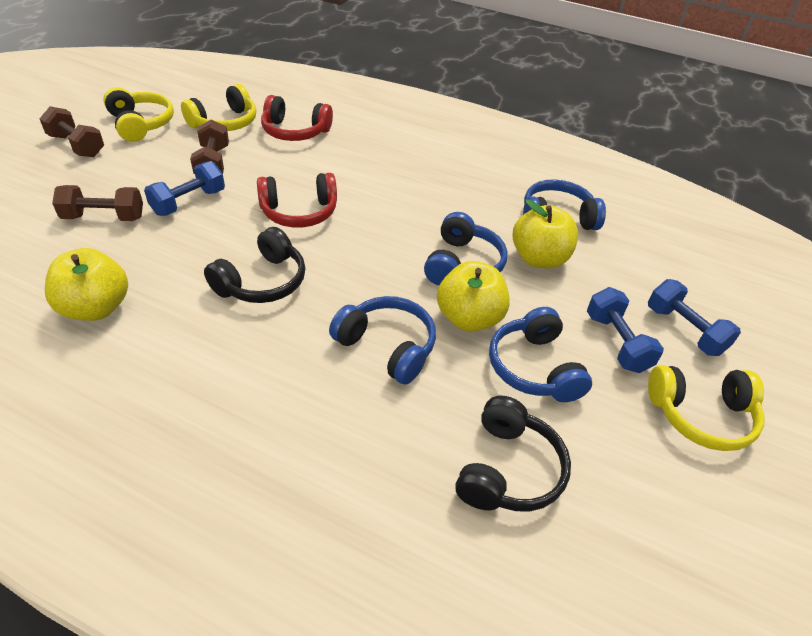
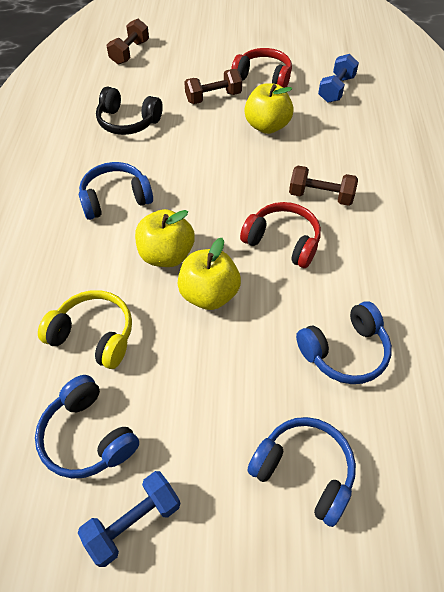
black headphones: 2 -> 1
blue dumbbell: 3 -> 2
yellow headphones: 3 -> 1

